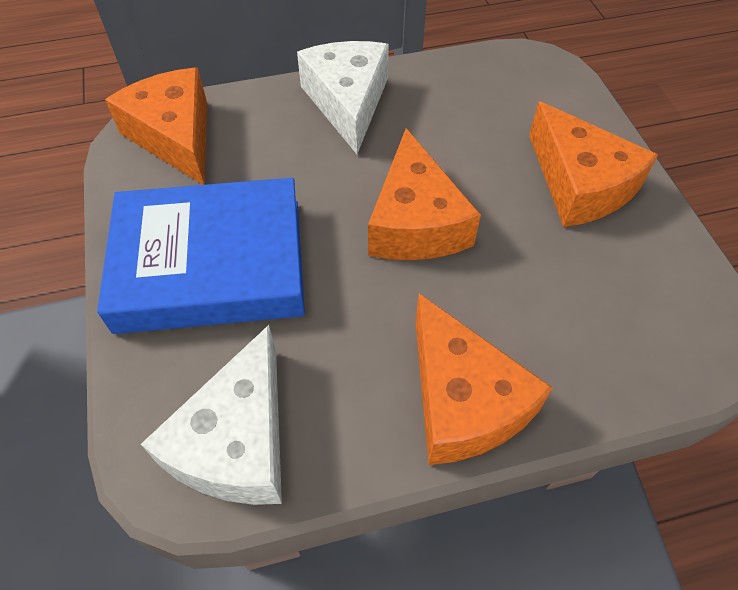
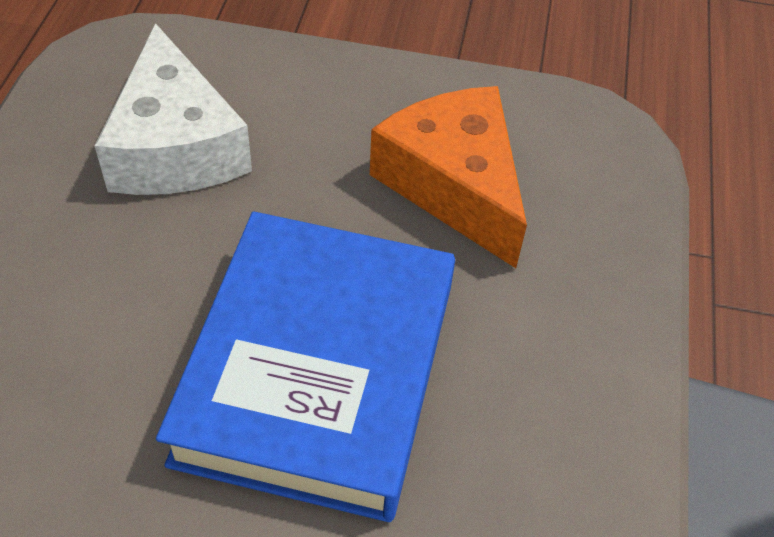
orange cheese: 4 -> 1
white cheese: 2 -> 1

